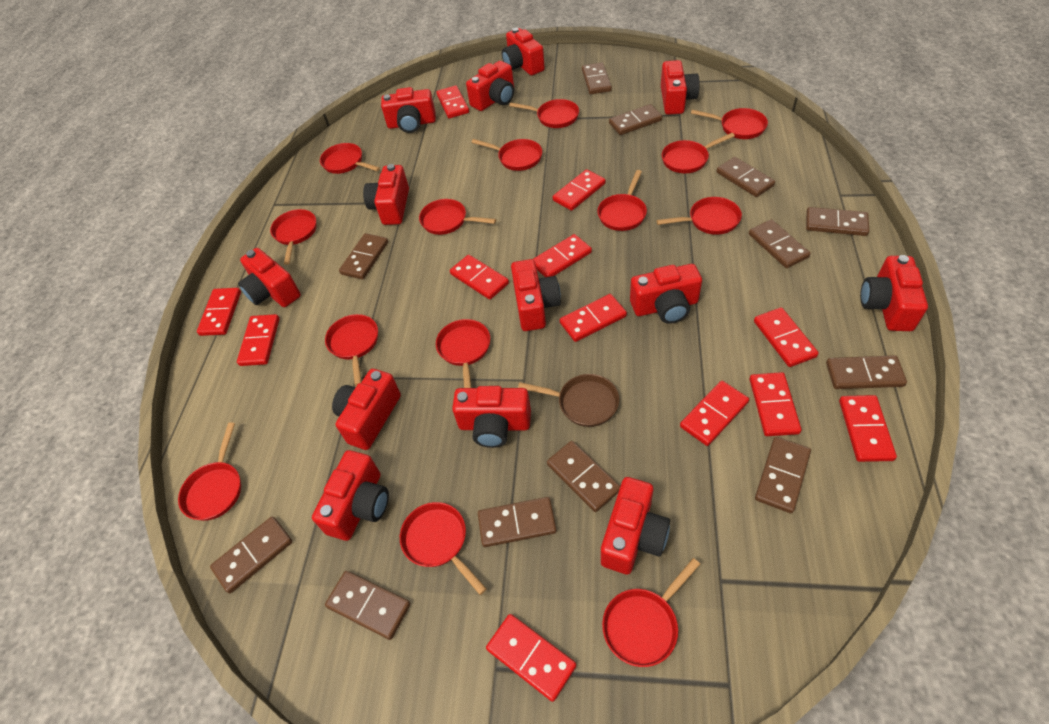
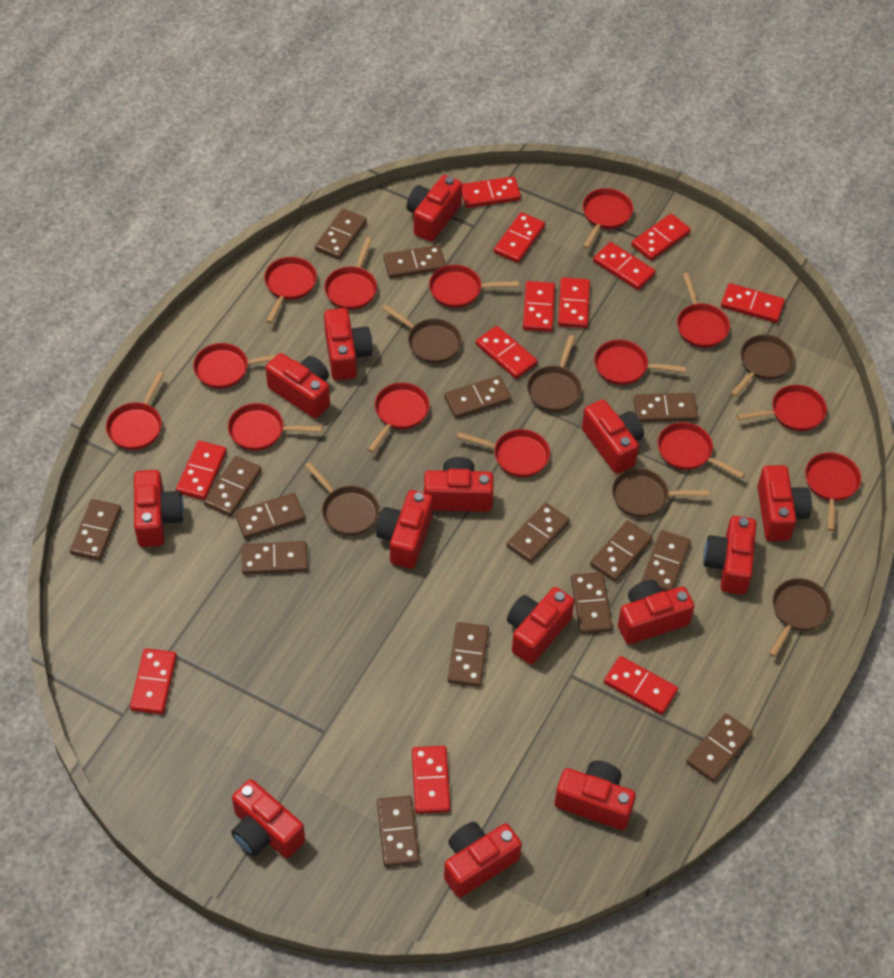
brown domino: 12 -> 15
brown pan: 1 -> 6
red camera: 13 -> 14

